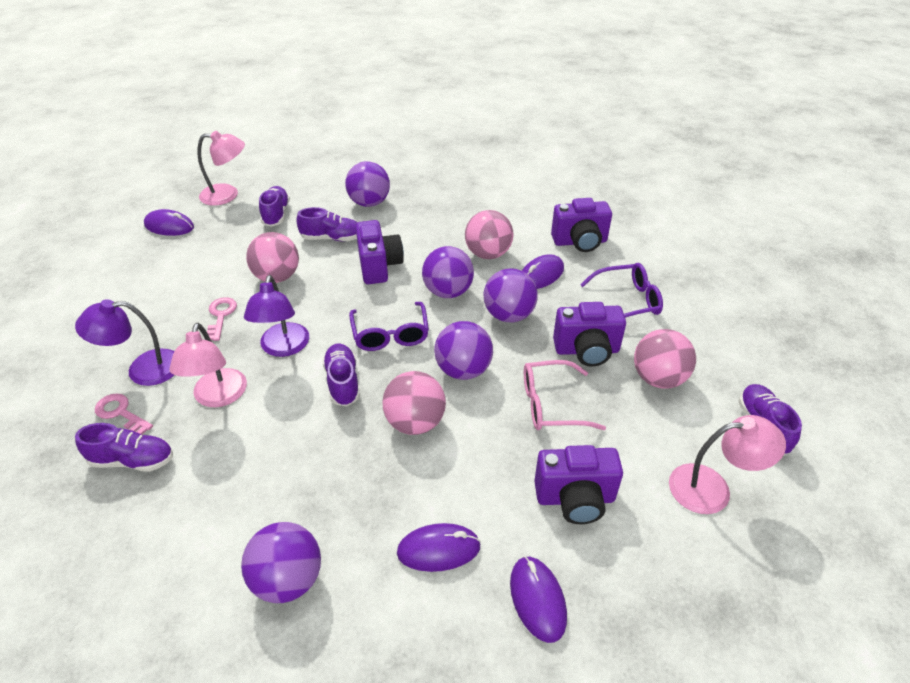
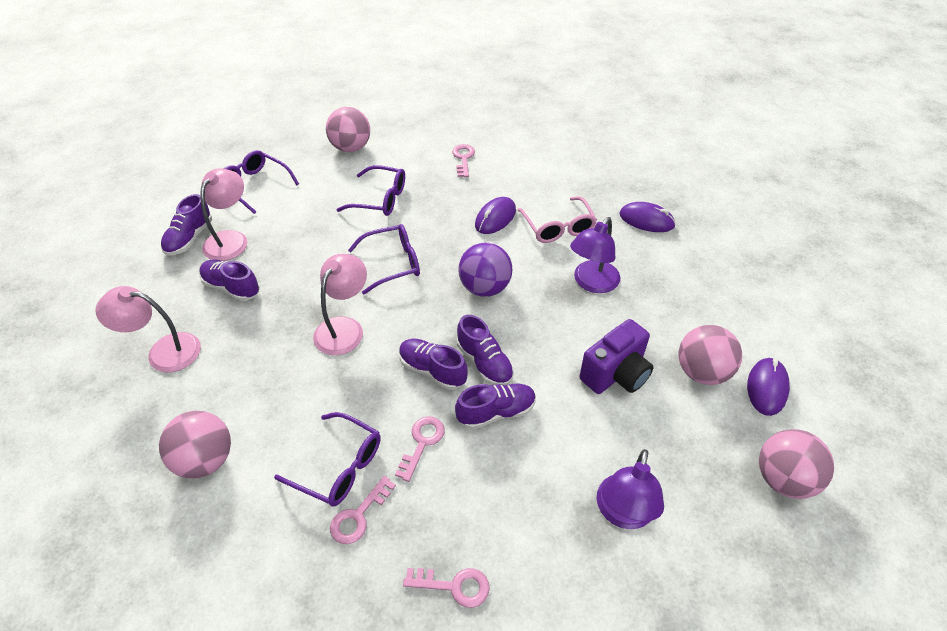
pink key: 2 -> 4
purple ball: 5 -> 1
purple camera: 4 -> 1
purple glasses: 2 -> 4
purple mouse: 4 -> 3

